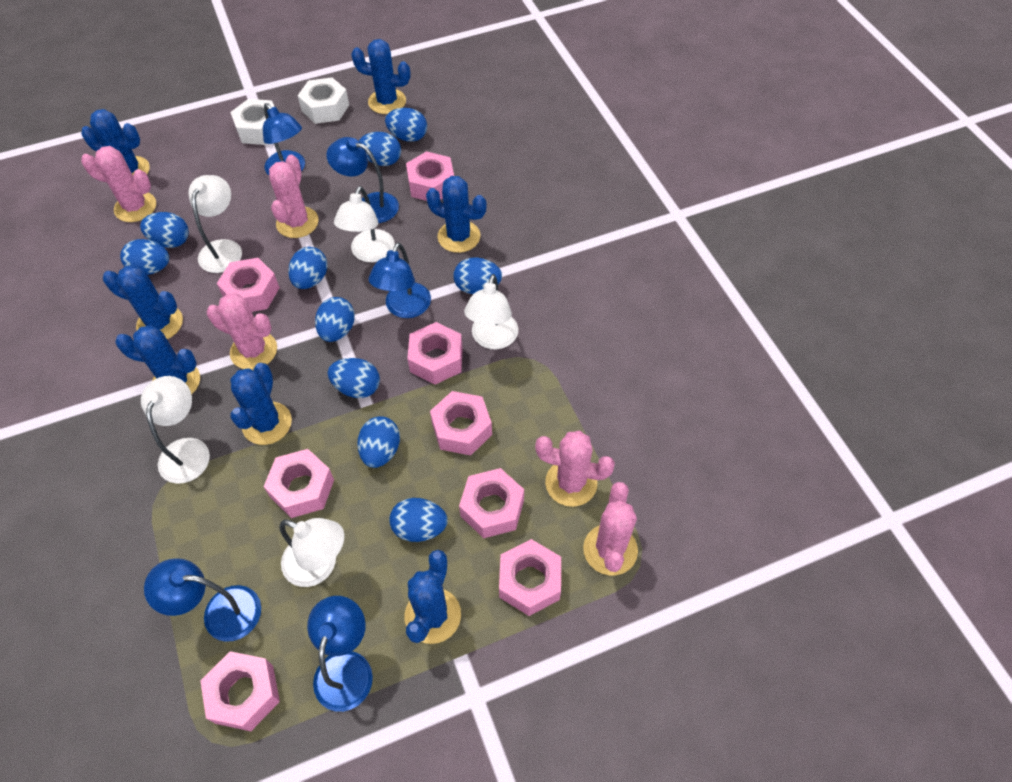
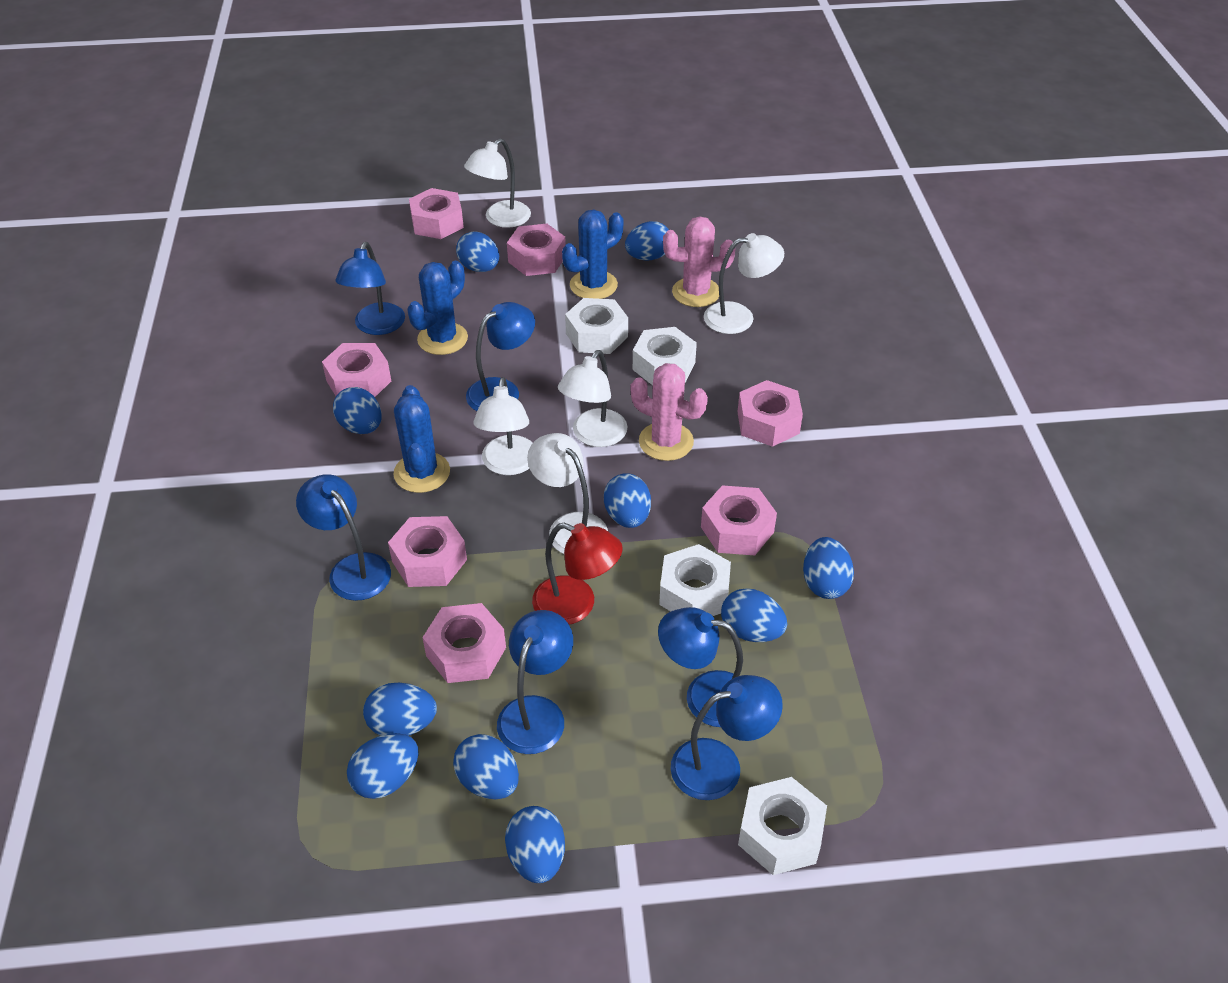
blue cactus: 7 -> 3
blue lamp: 5 -> 6
pink cactus: 5 -> 2
pink nut: 8 -> 7
red lamp: 0 -> 1
white nut: 2 -> 4

